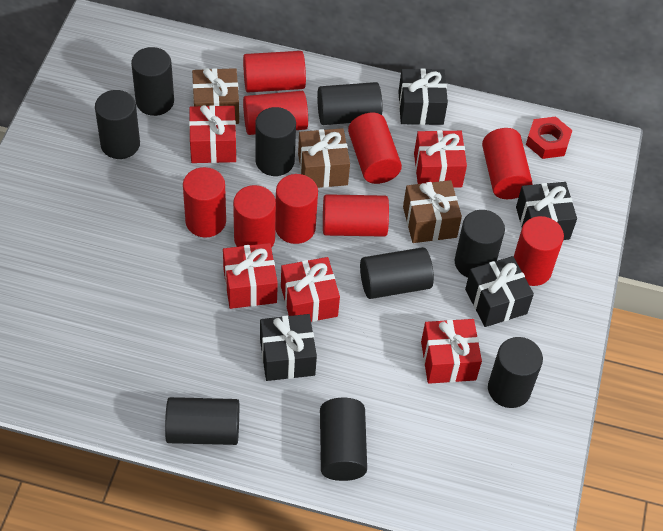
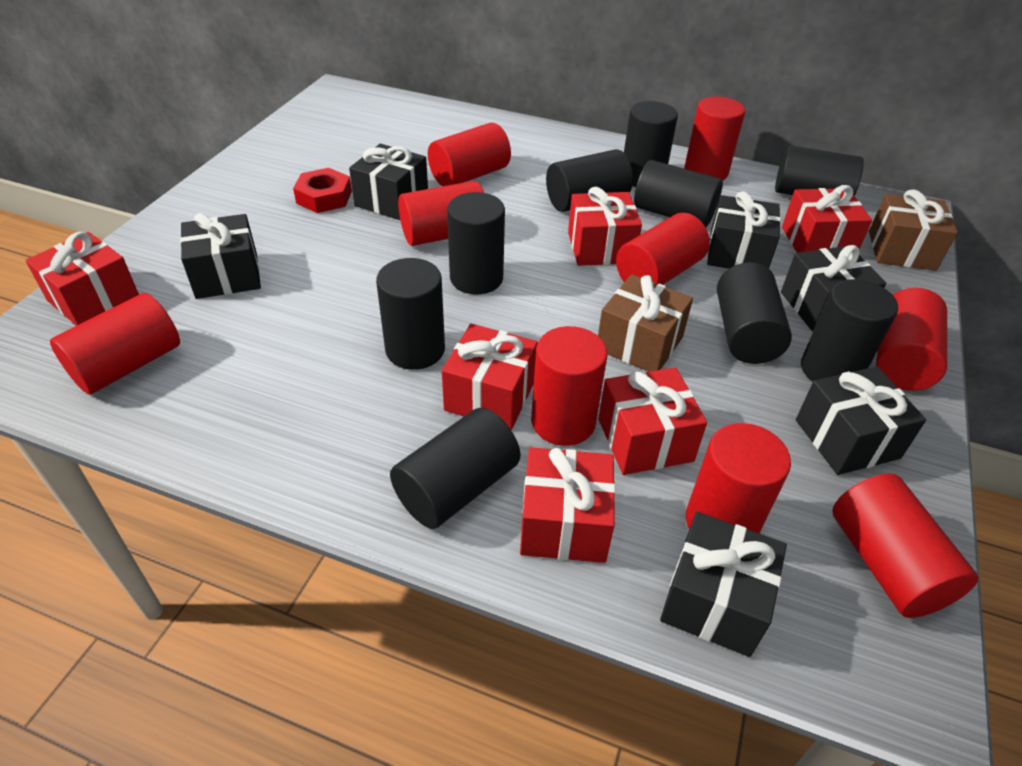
black gift: 4 -> 6
brown gift: 3 -> 2
red gift: 5 -> 6

